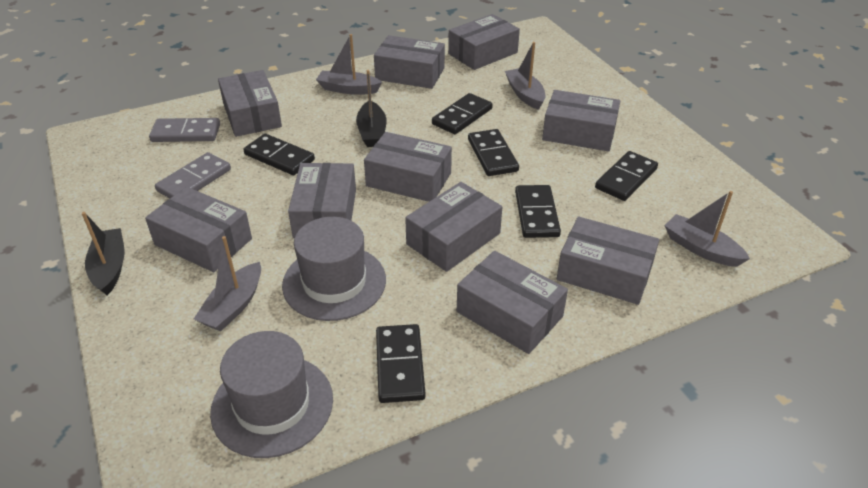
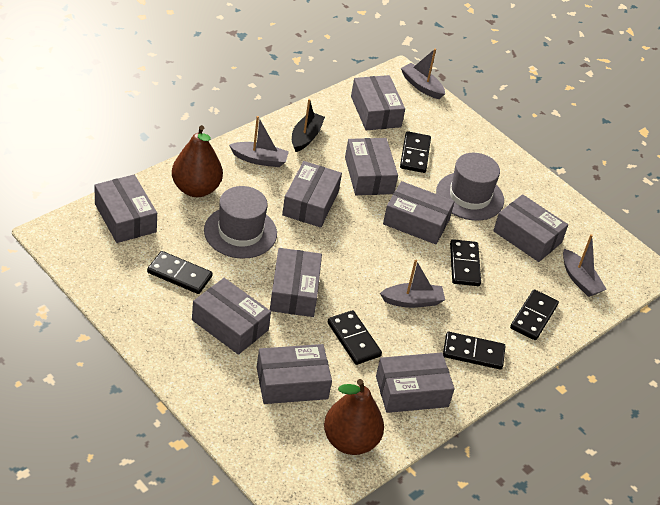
black boat: 2 -> 1
brown pear: 0 -> 2
grey domino: 2 -> 0

